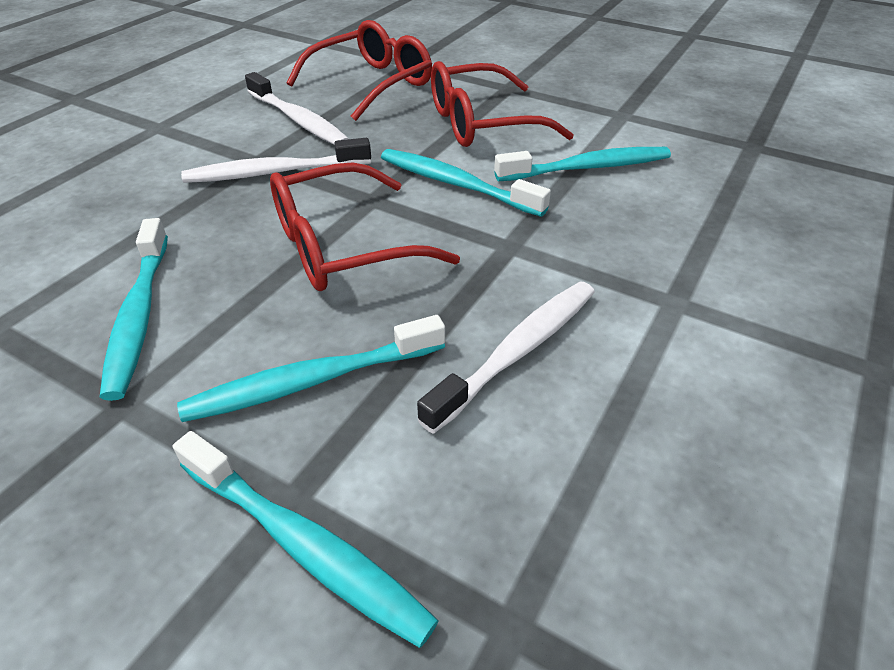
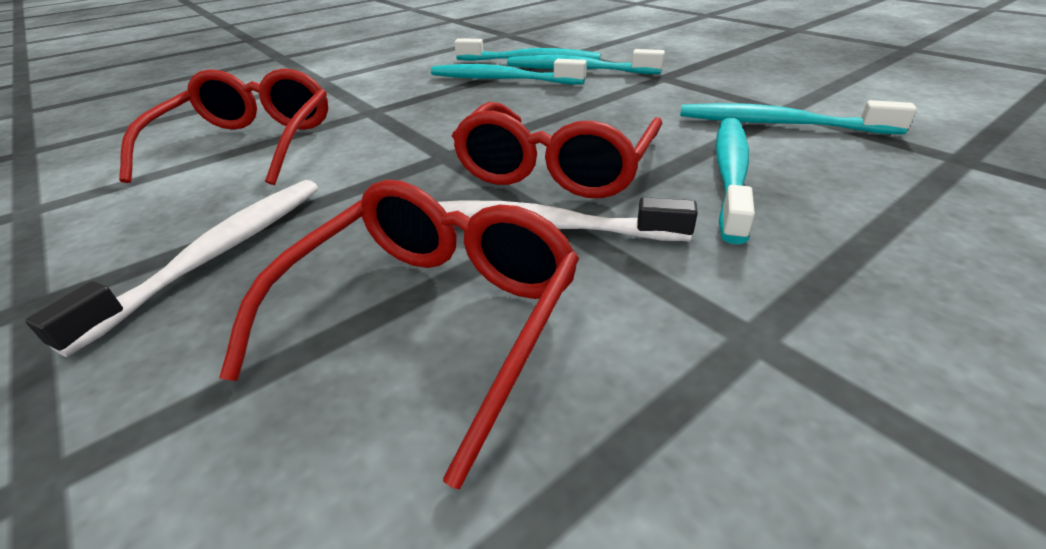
white toothbrush: 3 -> 2

